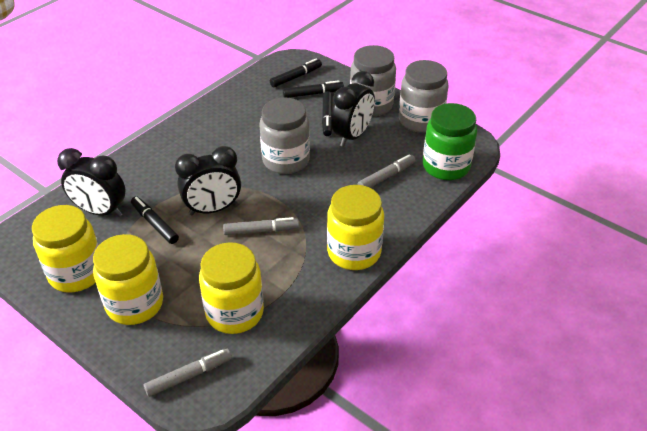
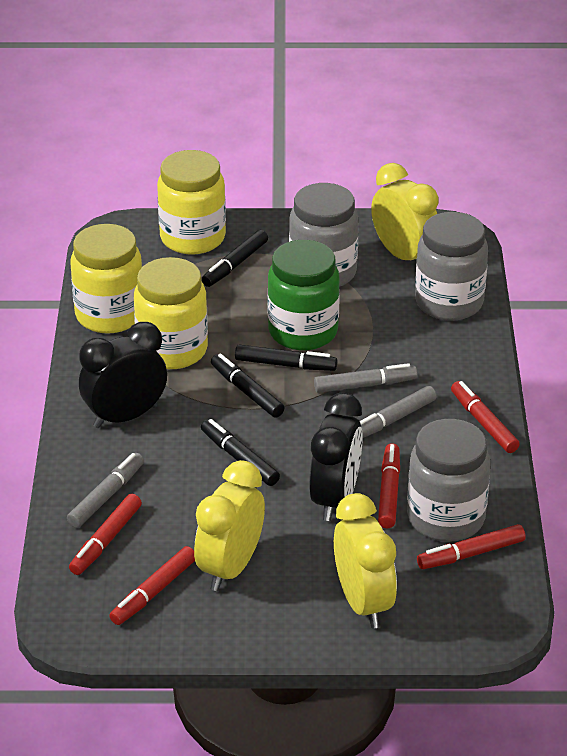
black clock: 3 -> 2
red marker: 0 -> 5
yellow clock: 0 -> 3
yellow jar: 4 -> 3

